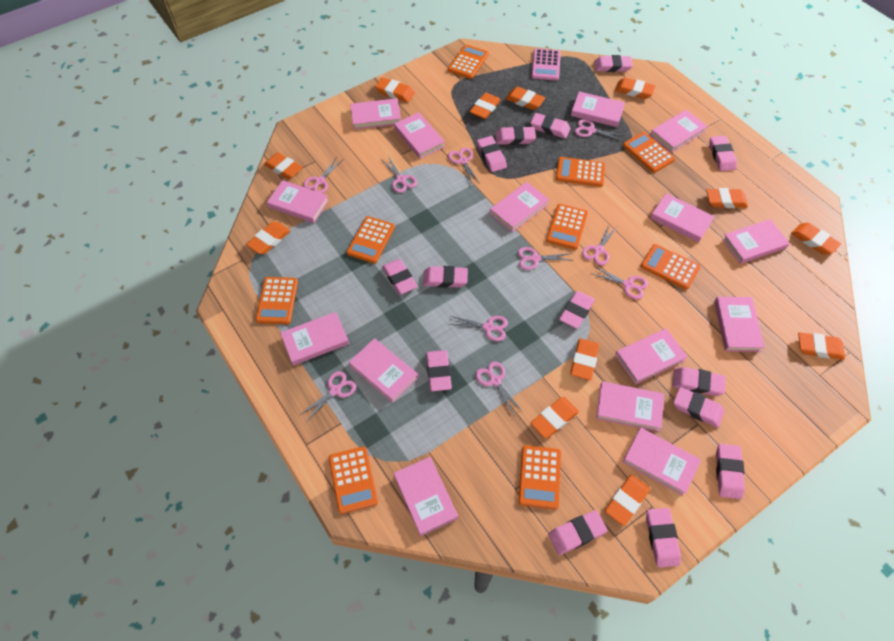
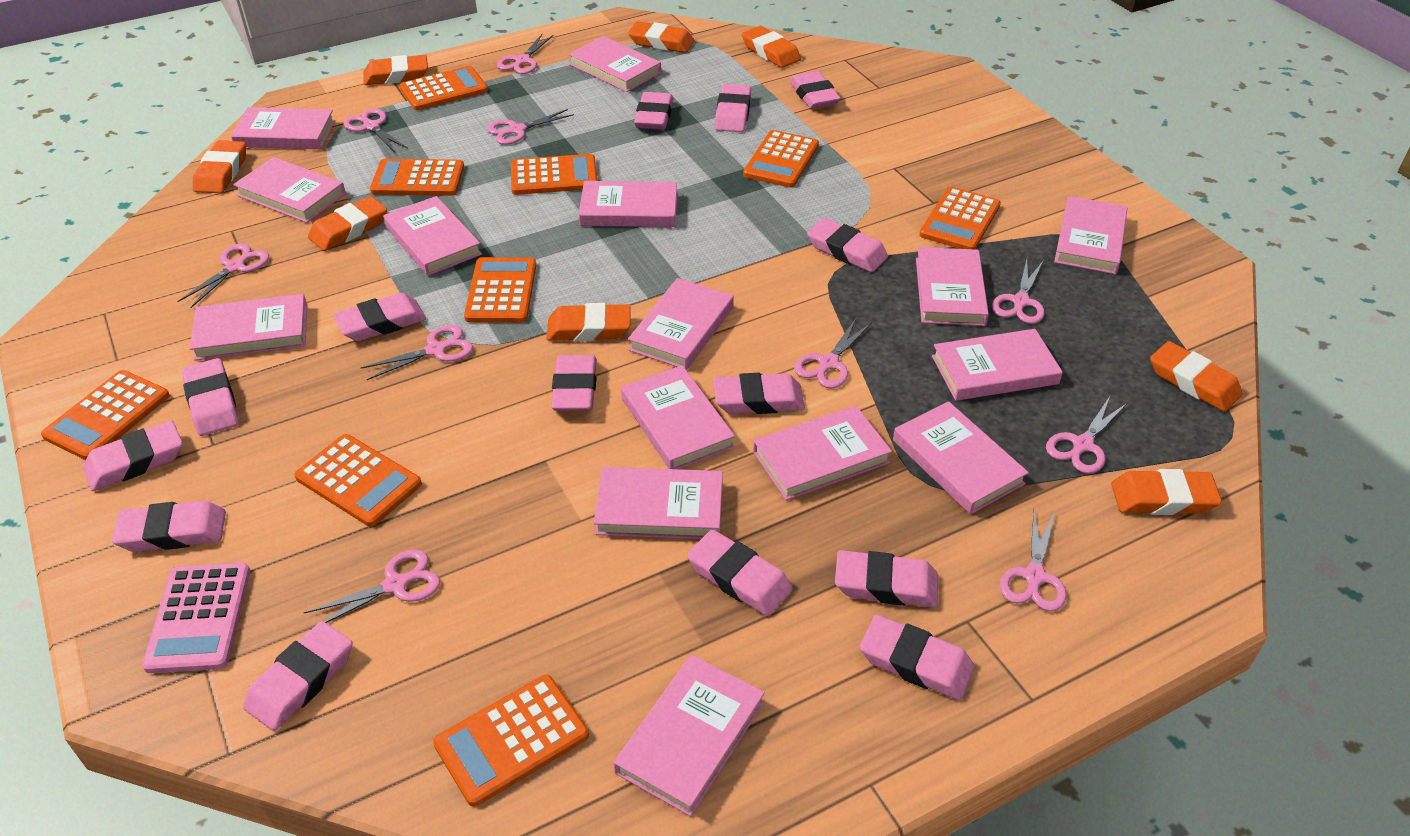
orange eraser: 12 -> 8

